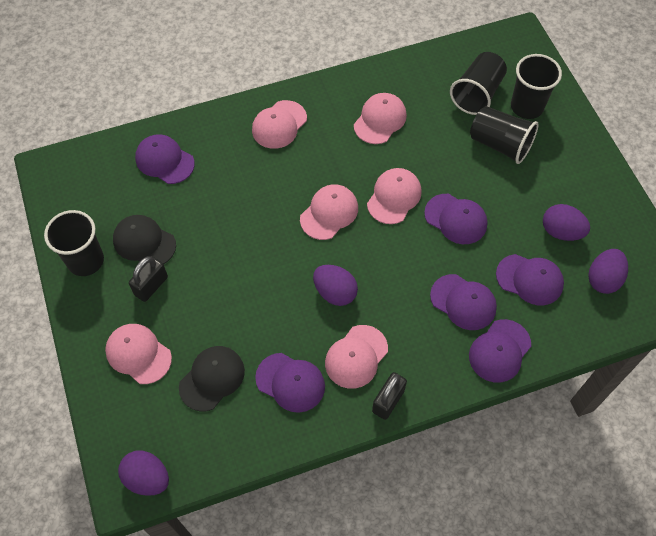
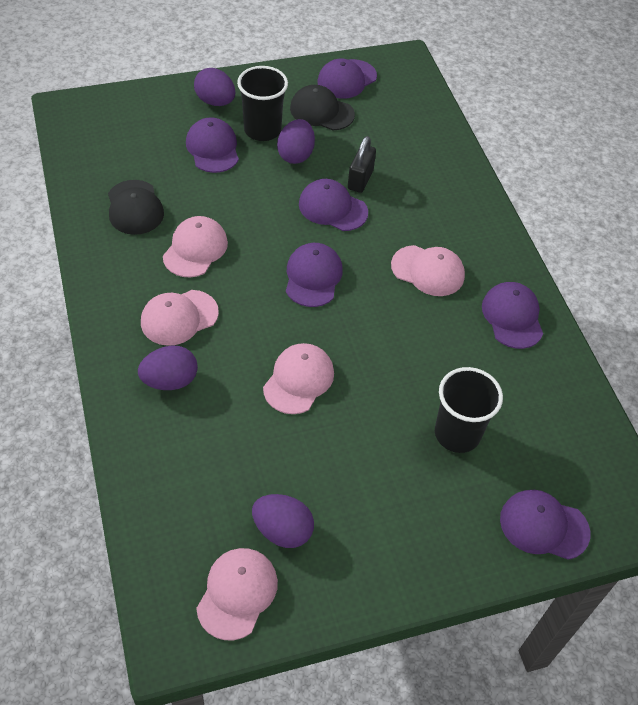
black cup: 4 -> 2
black padlock: 2 -> 1
pink cap: 6 -> 5

